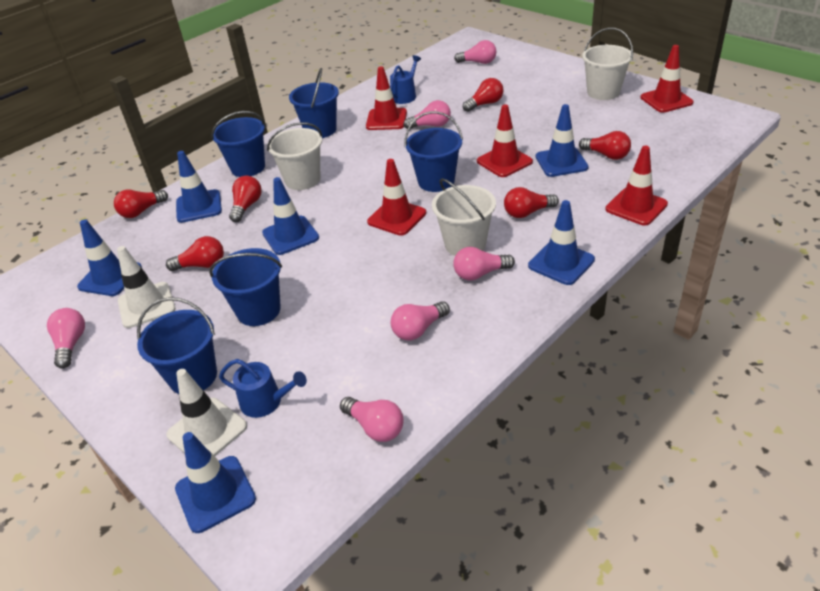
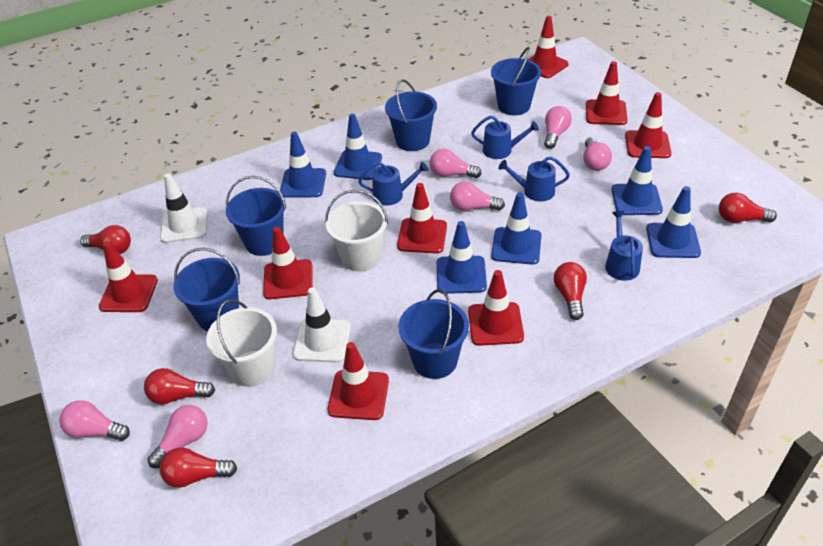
blue watering can: 2 -> 4
red light bulb: 6 -> 5
red traffic cone: 5 -> 8
white bucket: 3 -> 2

